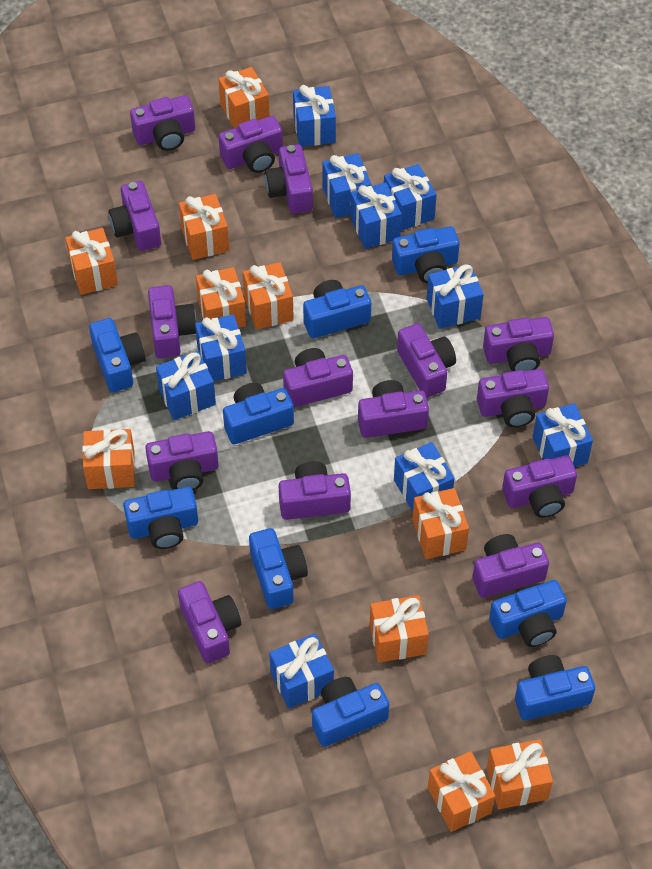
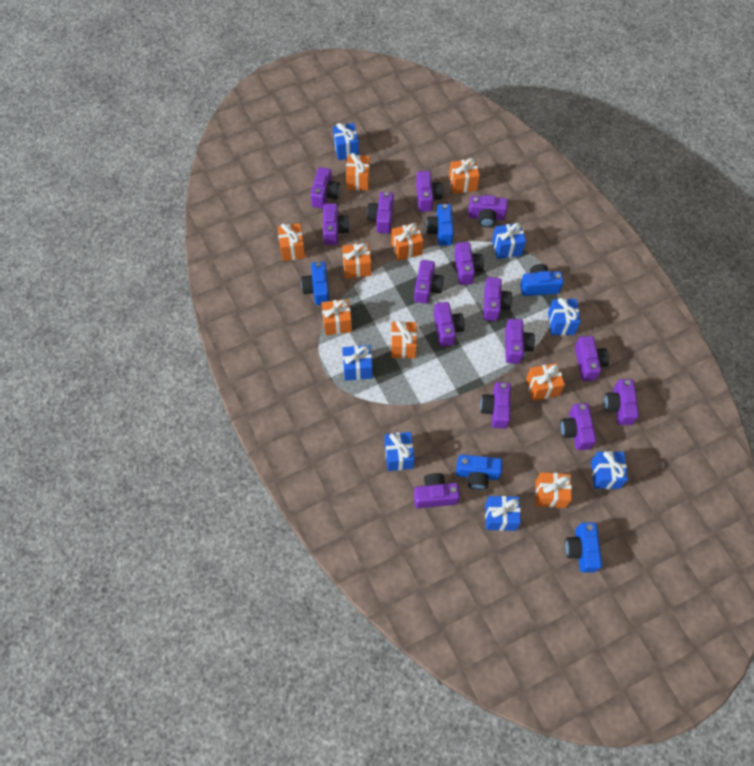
blue camera: 9 -> 5
blue gift: 10 -> 7
orange gift: 10 -> 9

